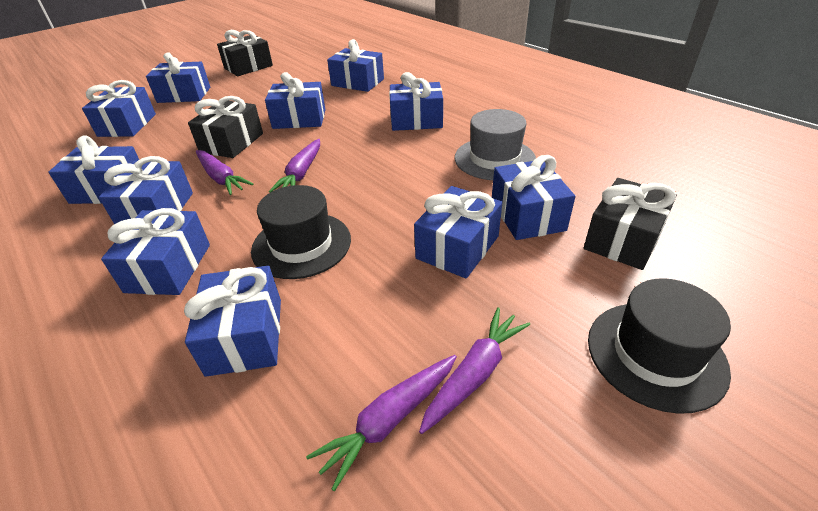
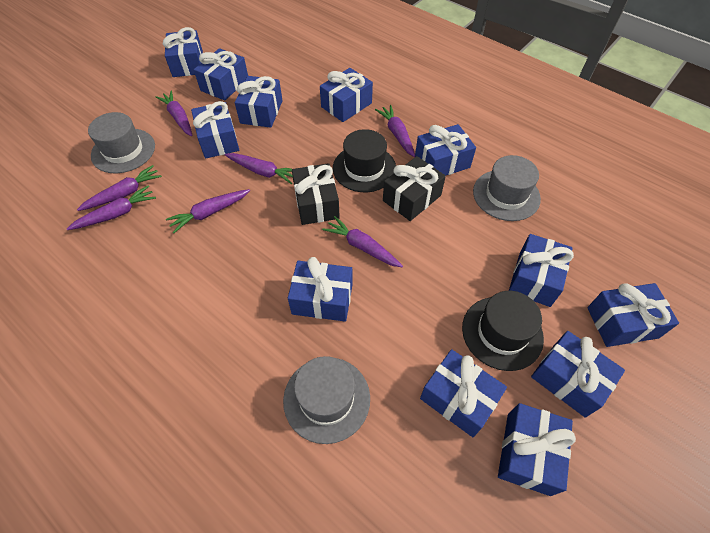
black gift: 3 -> 2
blue gift: 11 -> 12
grey hat: 1 -> 3
purple carrot: 4 -> 7

